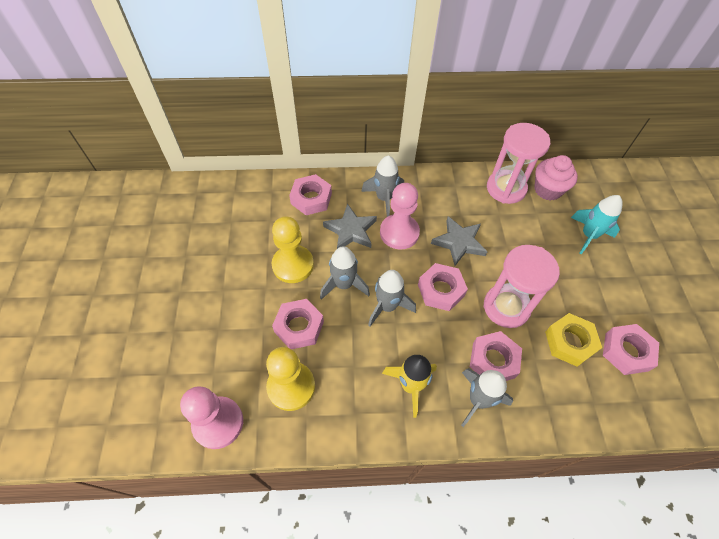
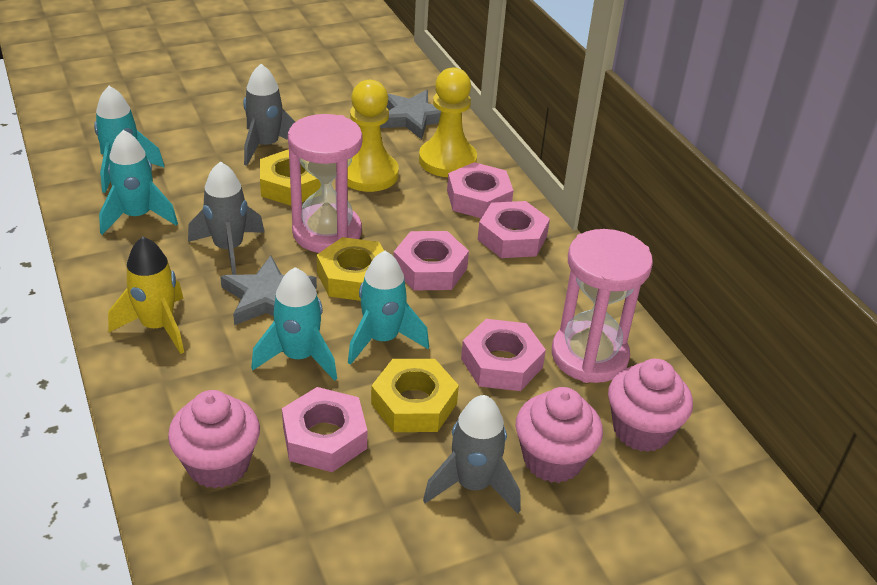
grey rocket: 4 -> 3
pink cupcake: 1 -> 3
pink pawn: 2 -> 0
turquoise rocket: 1 -> 4
yellow nut: 1 -> 3

